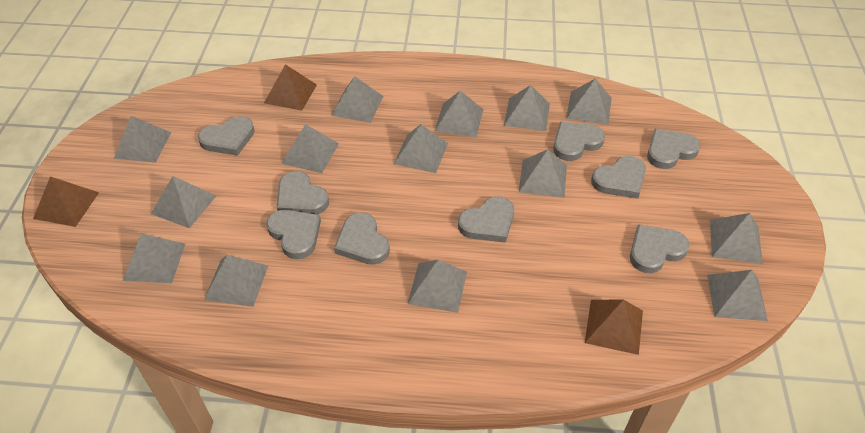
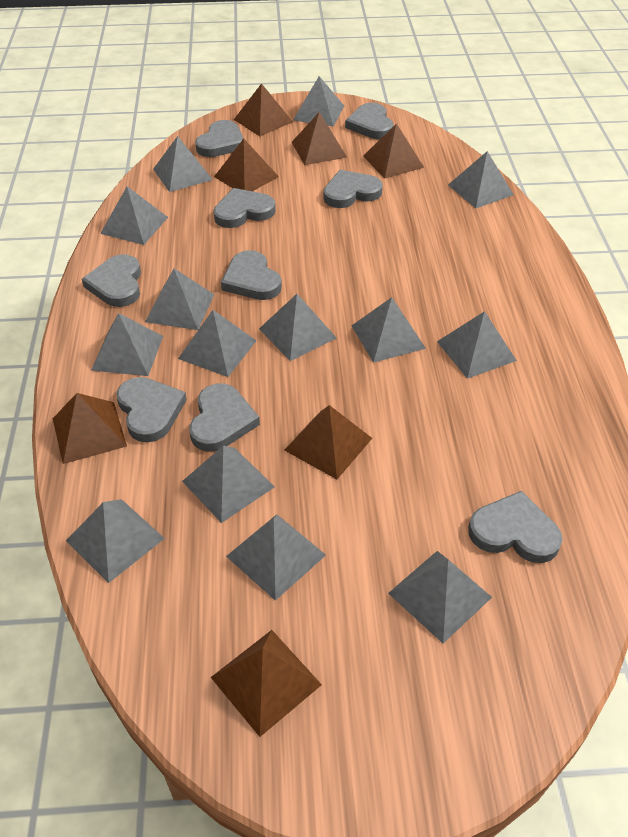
brown pyramid: 3 -> 7

